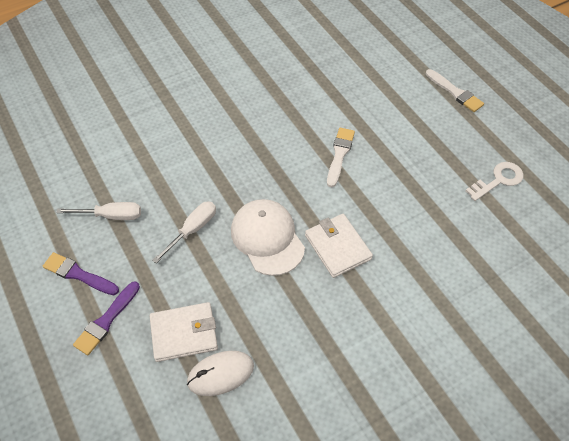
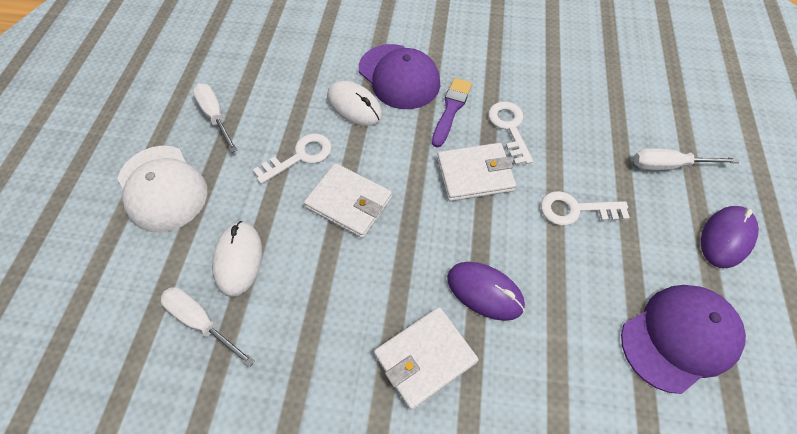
purple brush: 2 -> 1
purple cap: 0 -> 2
purple mouse: 0 -> 2
white brush: 2 -> 0
white key: 1 -> 3
white mouse: 1 -> 2
white screwdriver: 2 -> 3
white wallet: 2 -> 3

